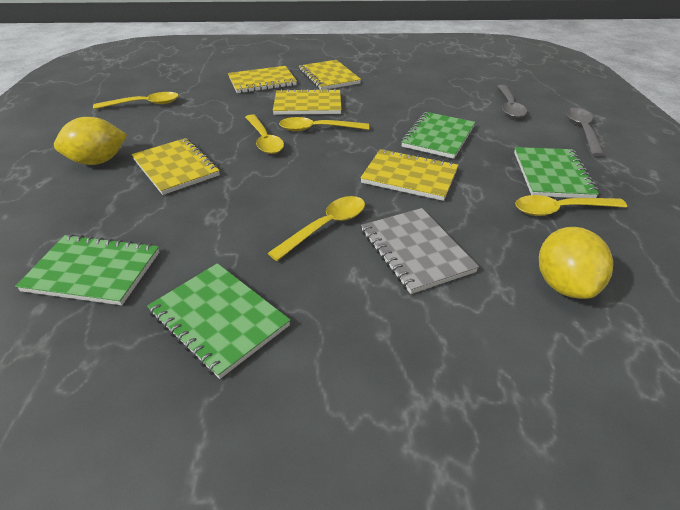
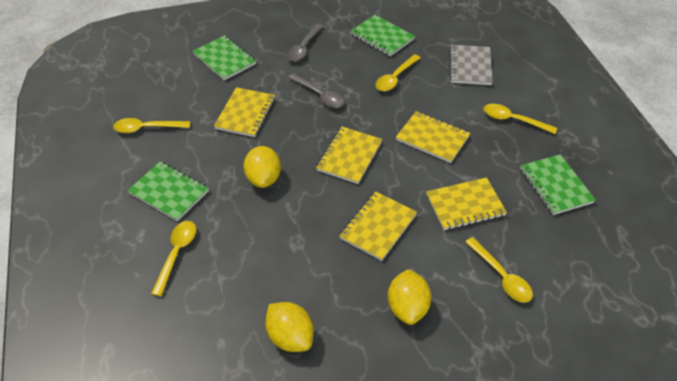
yellow lemon: 2 -> 3

